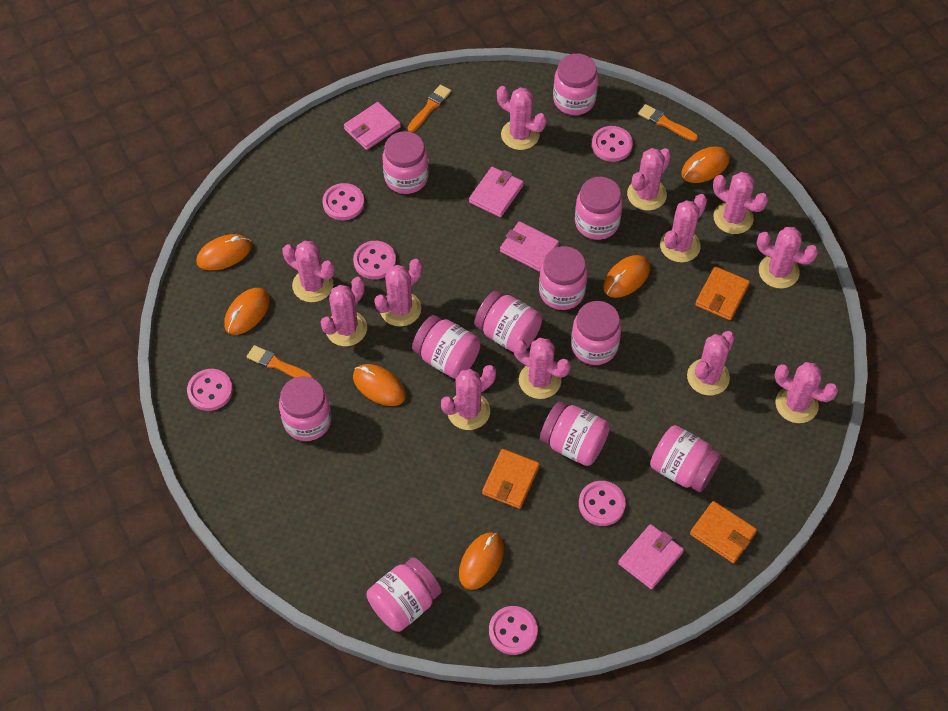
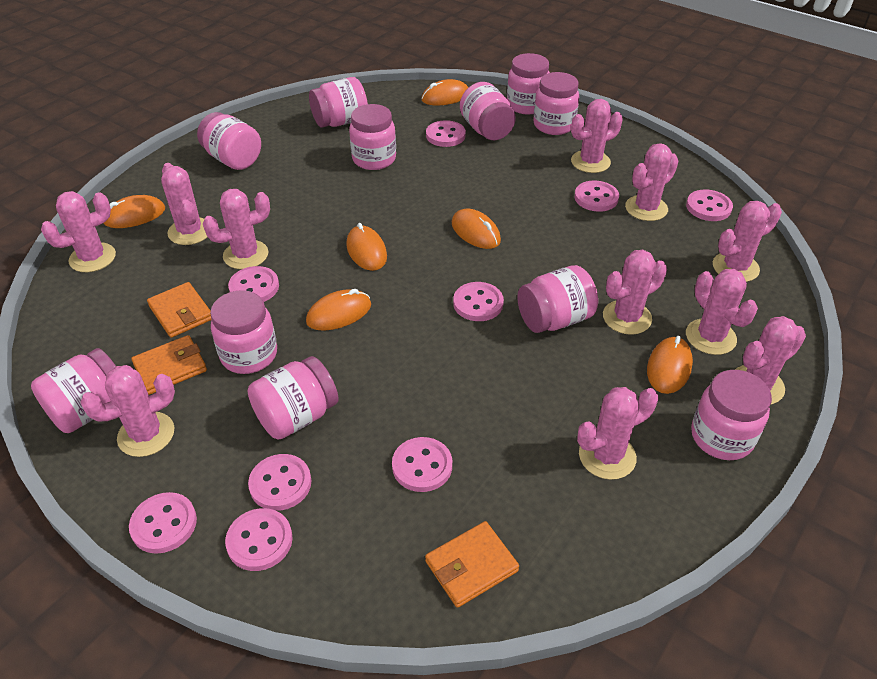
orange brush: 3 -> 0
pink button: 6 -> 9
pink cactus: 12 -> 11
pink wallet: 4 -> 0

